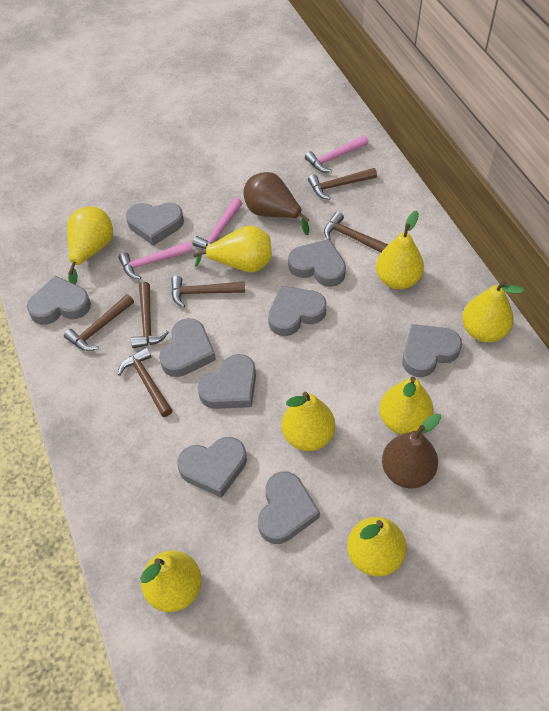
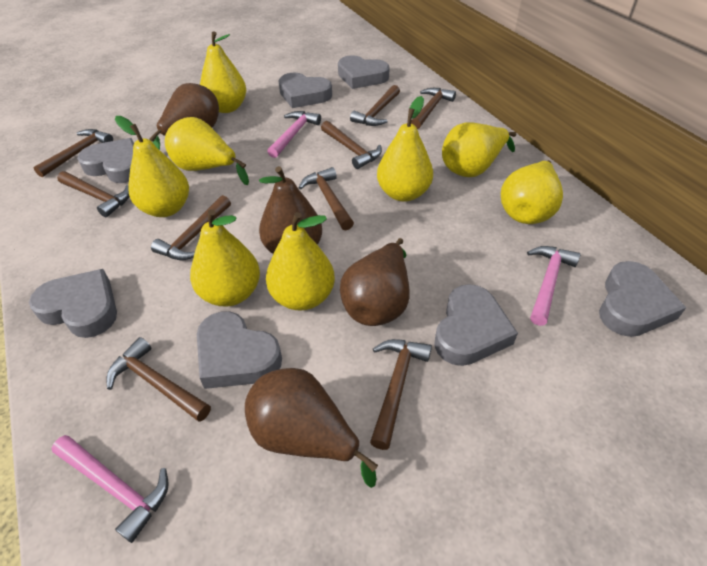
brown hammer: 6 -> 9
brown pear: 2 -> 4
grey heart: 9 -> 7

